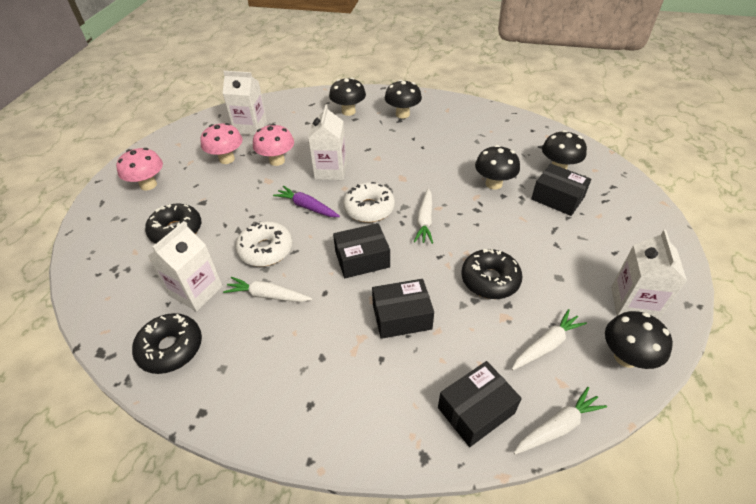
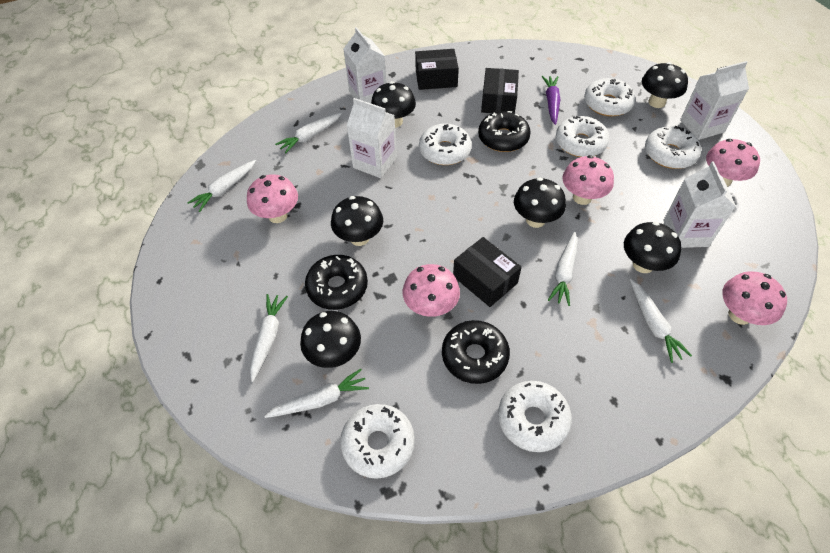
black box: 4 -> 3
black mushroom: 5 -> 6
pink mushroom: 3 -> 5
white carrot: 4 -> 6
white donut: 2 -> 6

